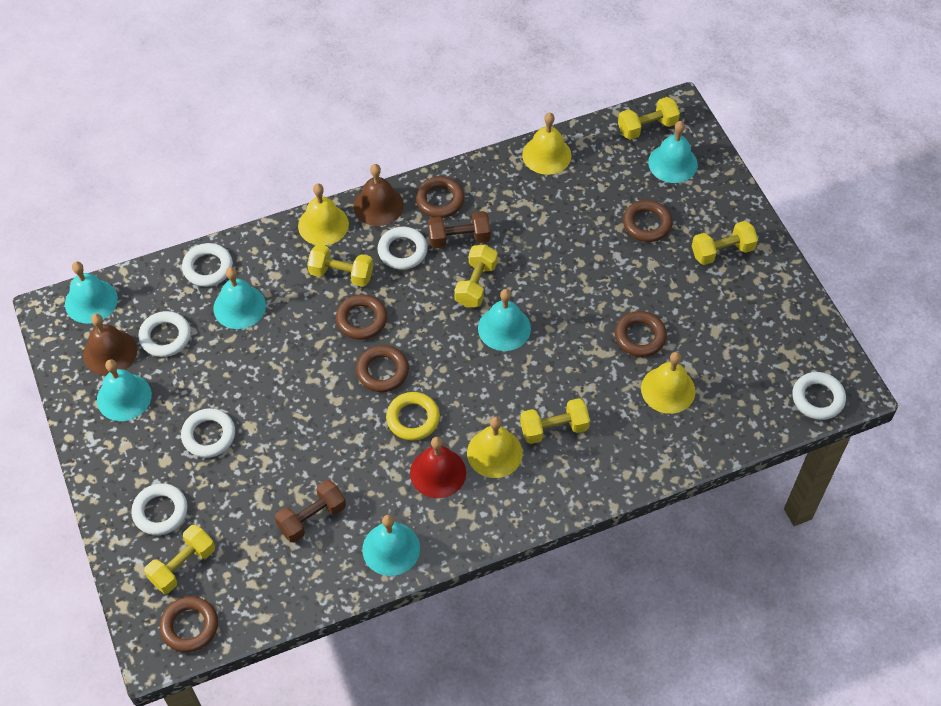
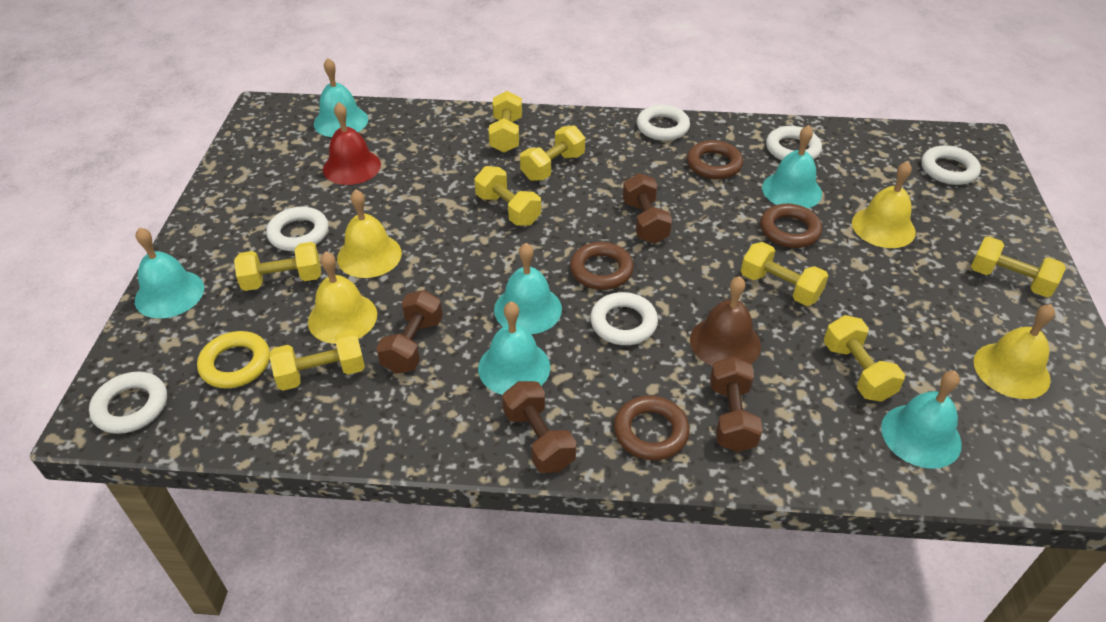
brown bell: 2 -> 1
brown dumbbell: 2 -> 4
brown ring: 6 -> 4
yellow dumbbell: 6 -> 8

